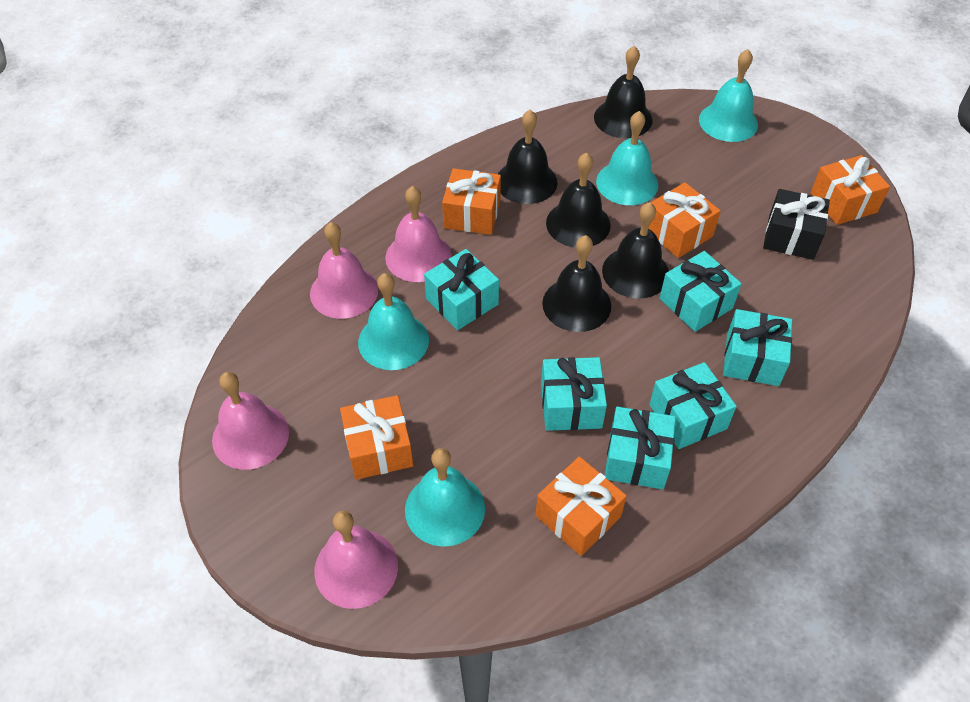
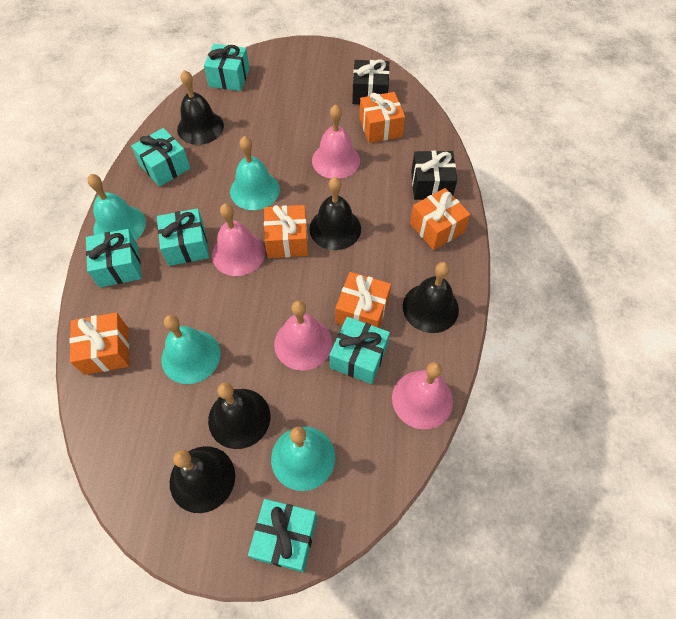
black gift: 1 -> 2

